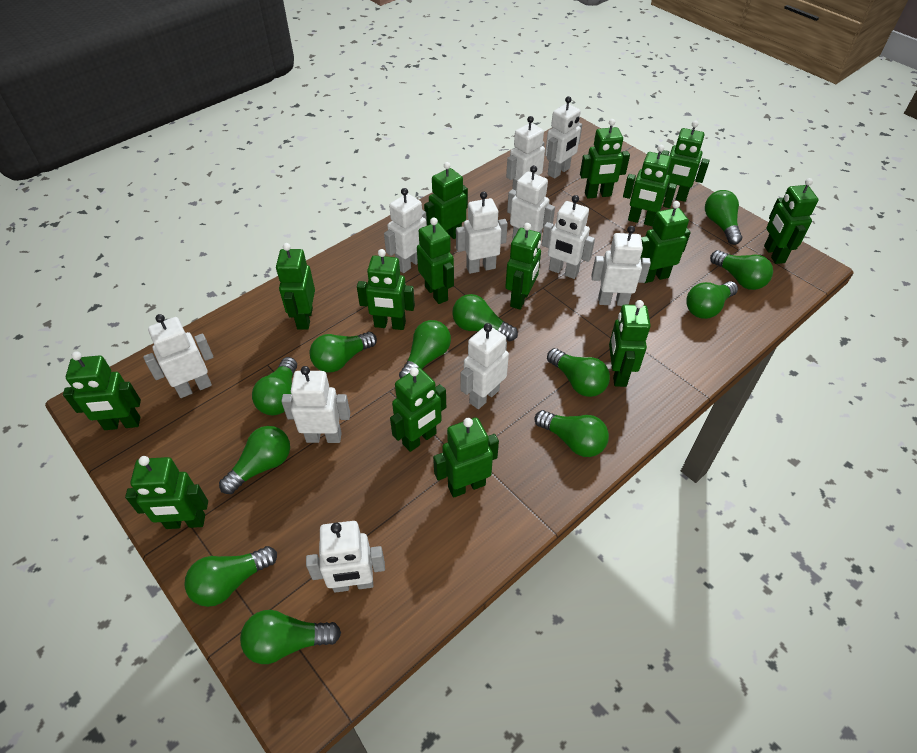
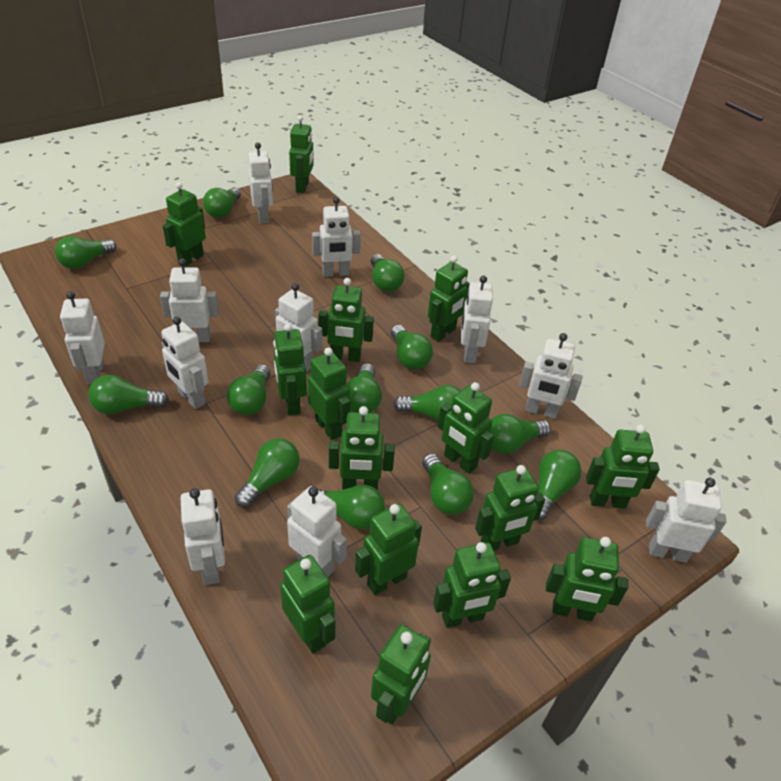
green light bulb: 12 -> 13

